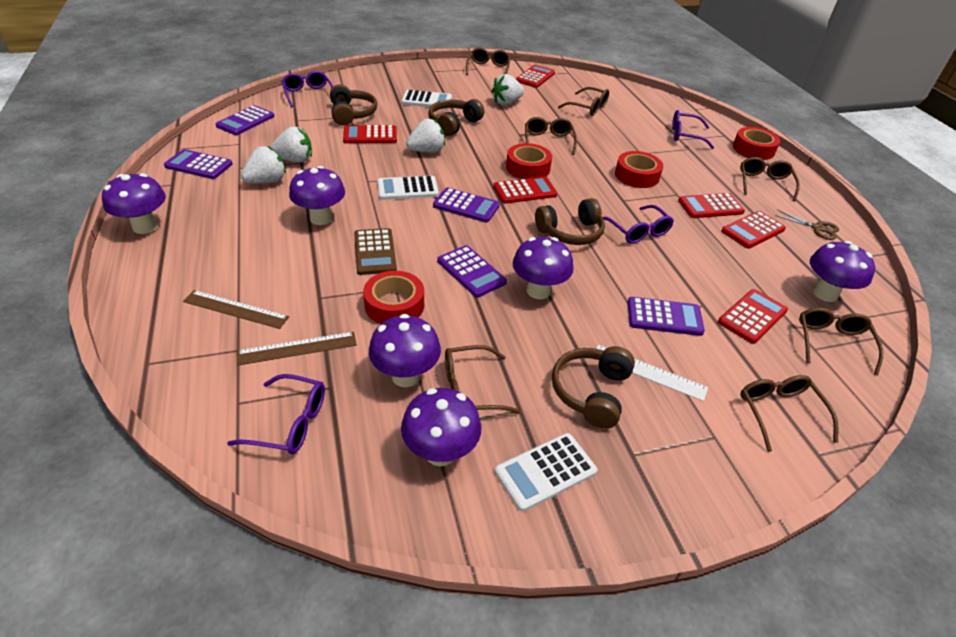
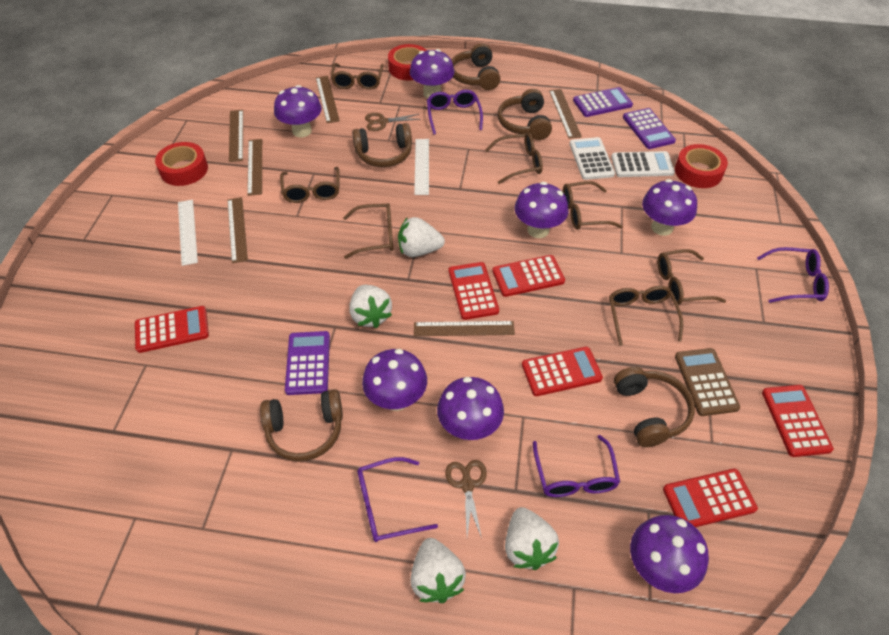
brown headphones: 4 -> 5
brown ruler: 2 -> 6
brown scissors: 1 -> 2
purple calculator: 5 -> 3
purple mushroom: 6 -> 7
red tape: 4 -> 3
white calculator: 3 -> 2
white ruler: 1 -> 2

